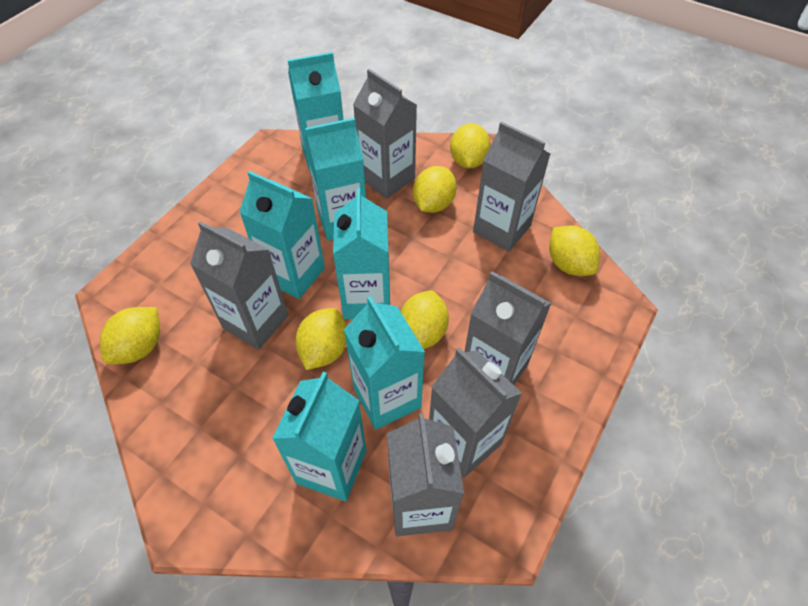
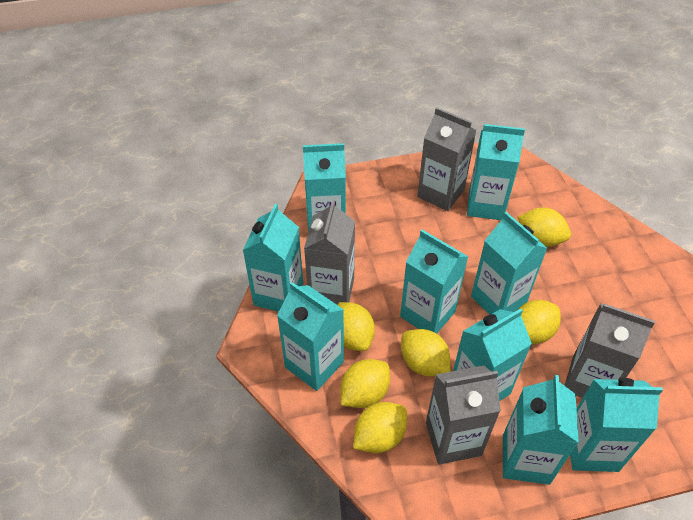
grey carton: 6 -> 4
turquoise carton: 6 -> 9

